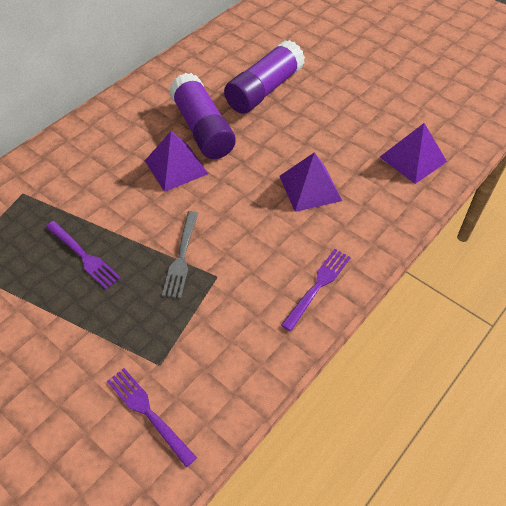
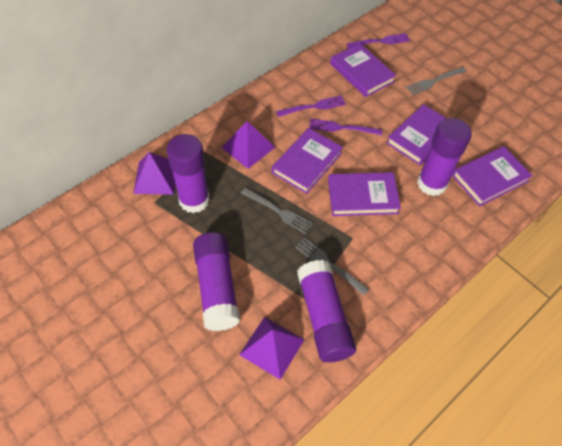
grey fork: 1 -> 3
purple book: 0 -> 5
purple glue stick: 2 -> 4

